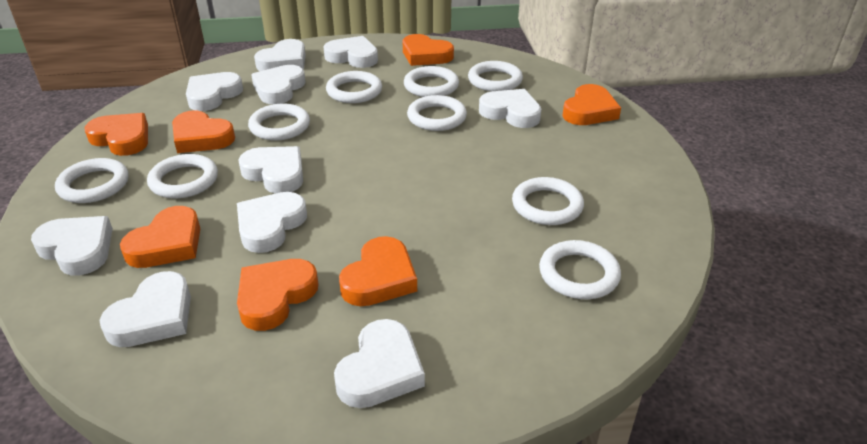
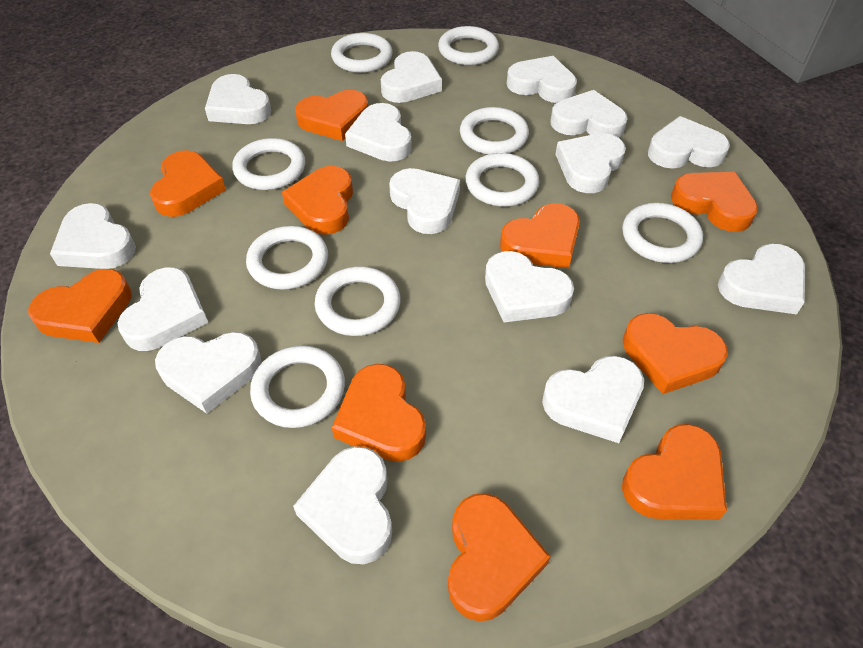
orange heart: 7 -> 10
white heart: 10 -> 15

